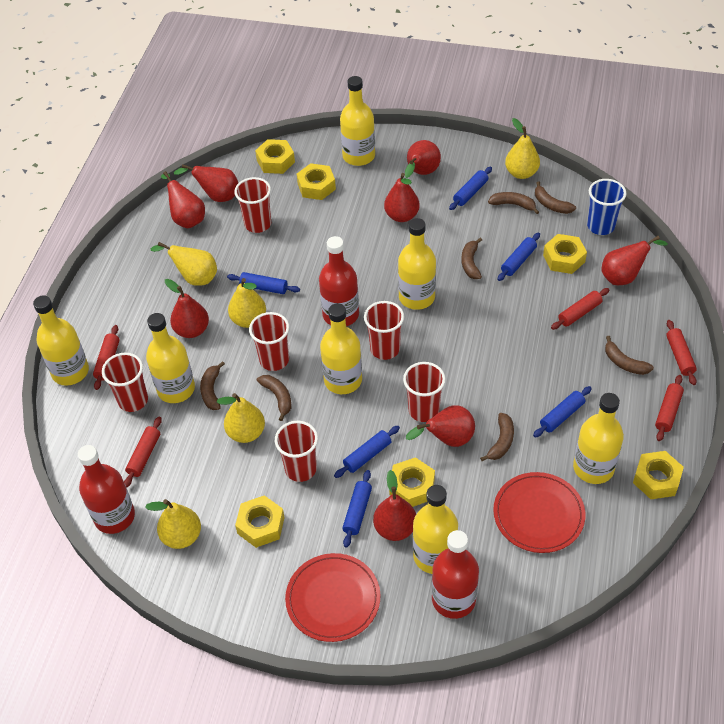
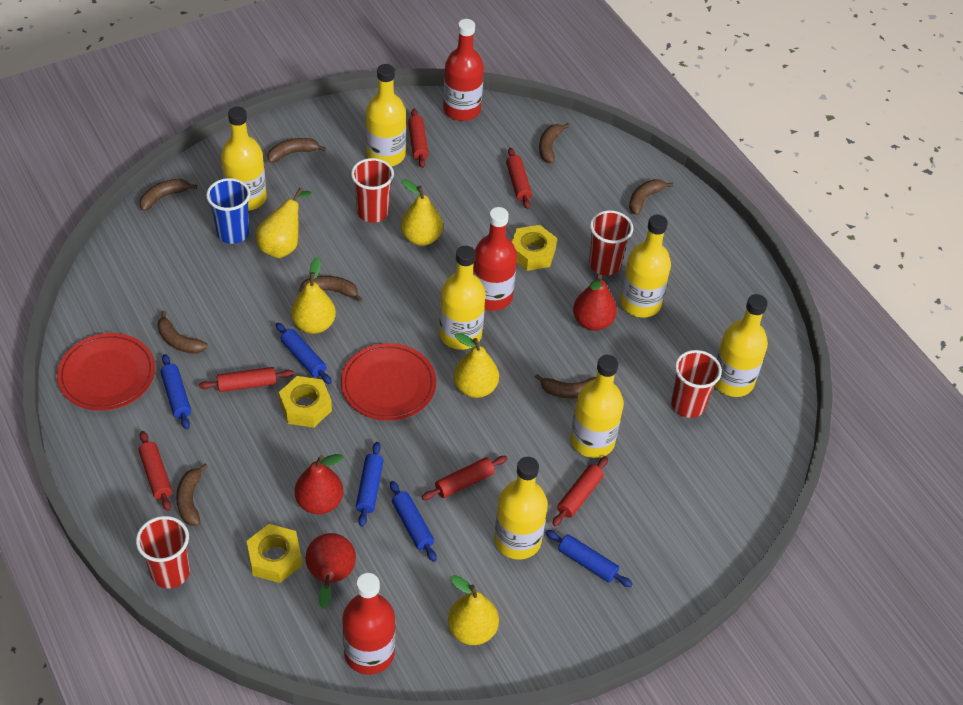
blue rolling pin: 6 -> 5
brown banana: 7 -> 8
red cup: 6 -> 4
red pear: 8 -> 3
red rolling pin: 5 -> 6
yellow nut: 6 -> 3

